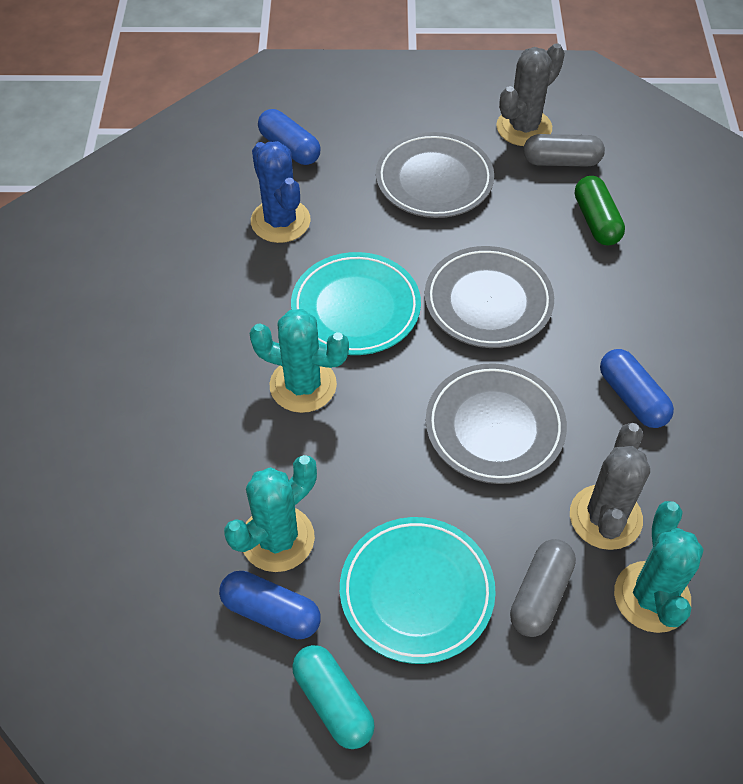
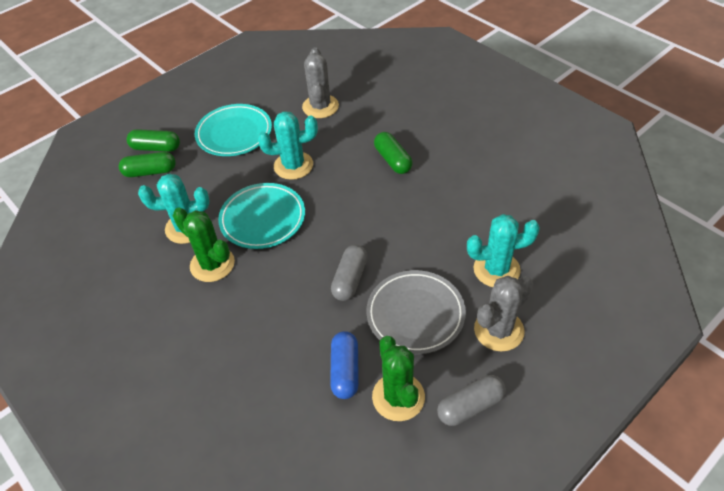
blue cactus: 1 -> 0
blue capsule: 3 -> 1
green cactus: 0 -> 2
green capsule: 1 -> 3
grey plate: 3 -> 1
turquoise capsule: 1 -> 0

